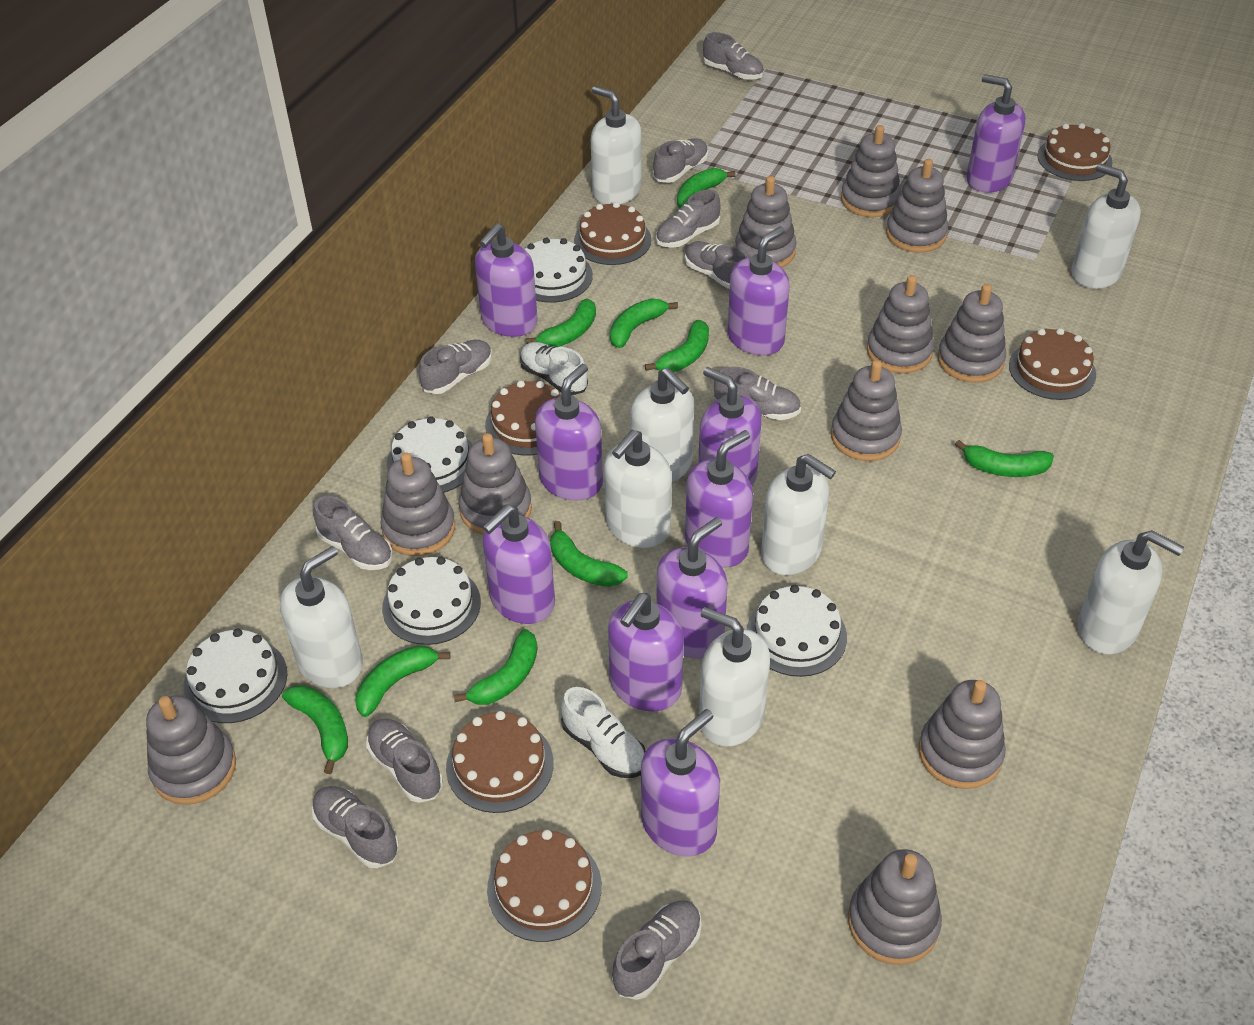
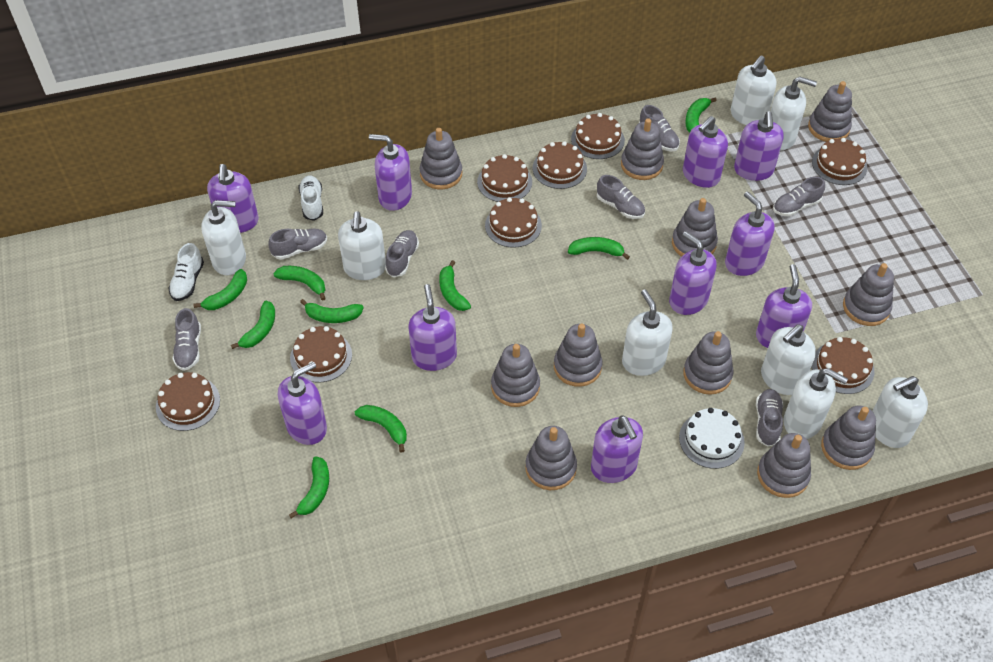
brown cake: 6 -> 8
grey shoe: 10 -> 7
white cake: 5 -> 1

